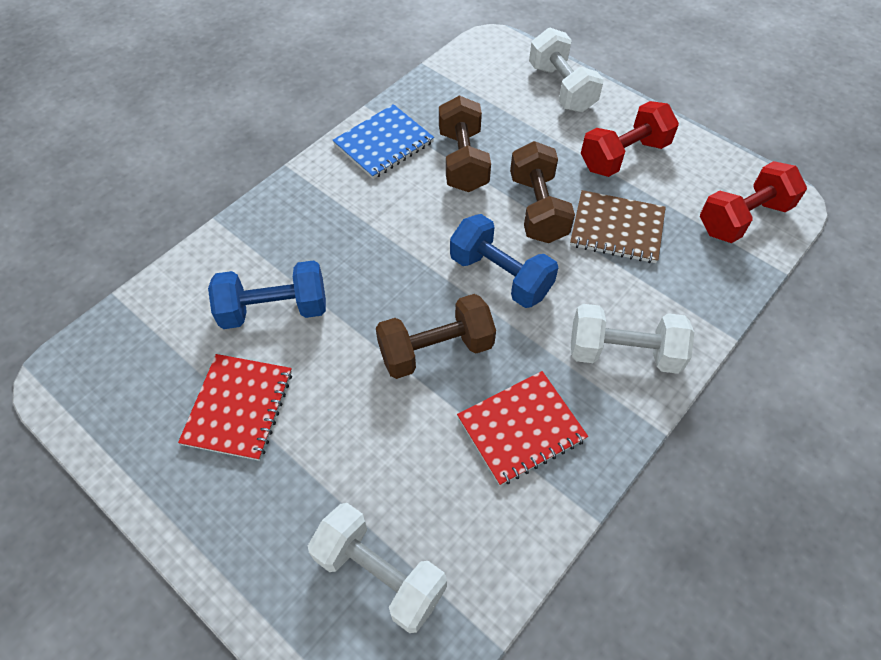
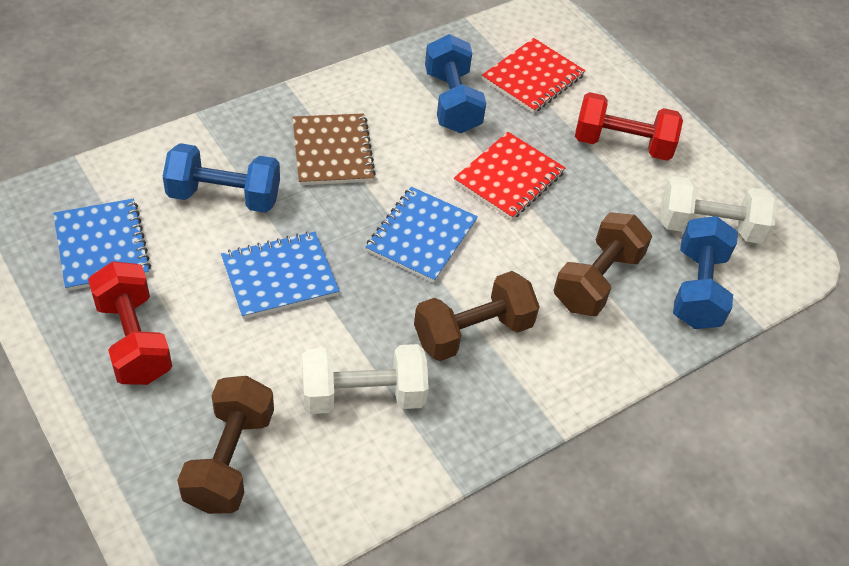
blue dumbbell: 2 -> 3
blue notebook: 1 -> 3
white dumbbell: 3 -> 2

